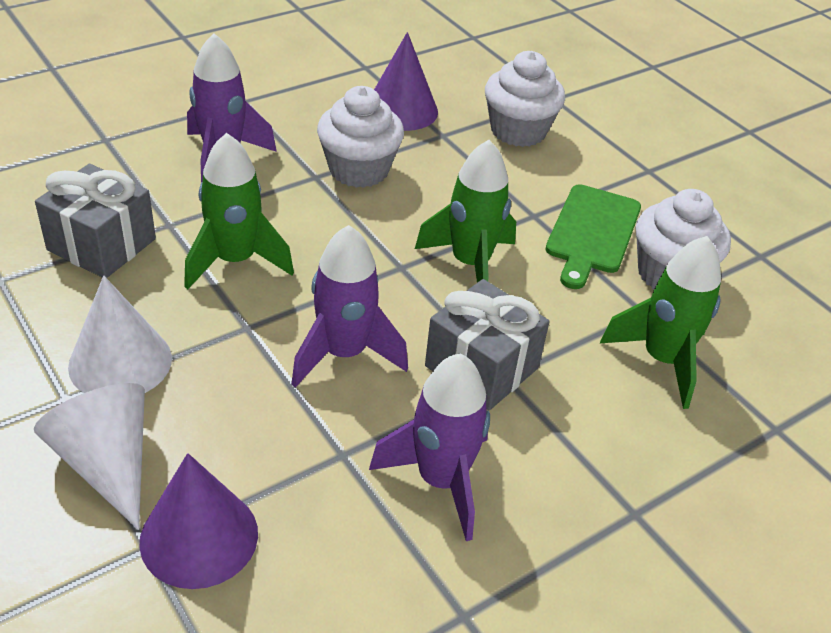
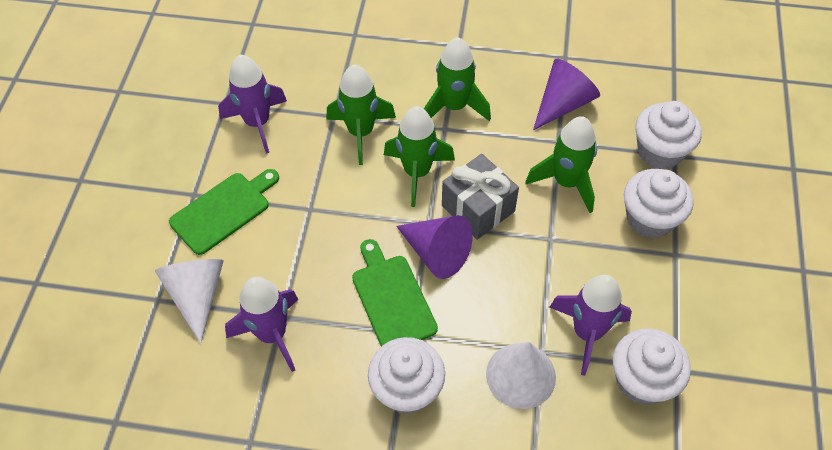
green cutting board: 1 -> 2
green rocket: 3 -> 4
grey gift: 2 -> 1
white cupcake: 3 -> 4

